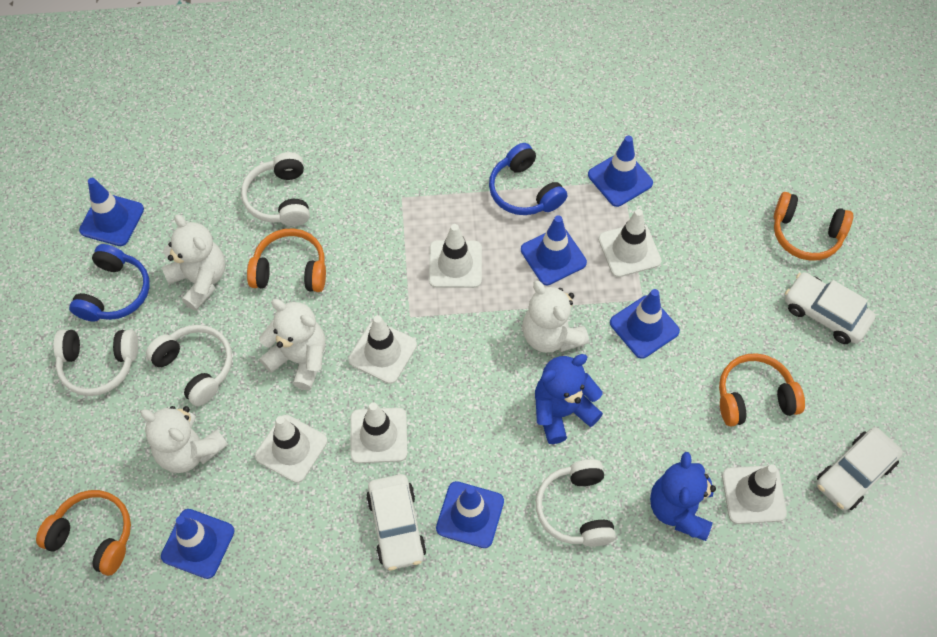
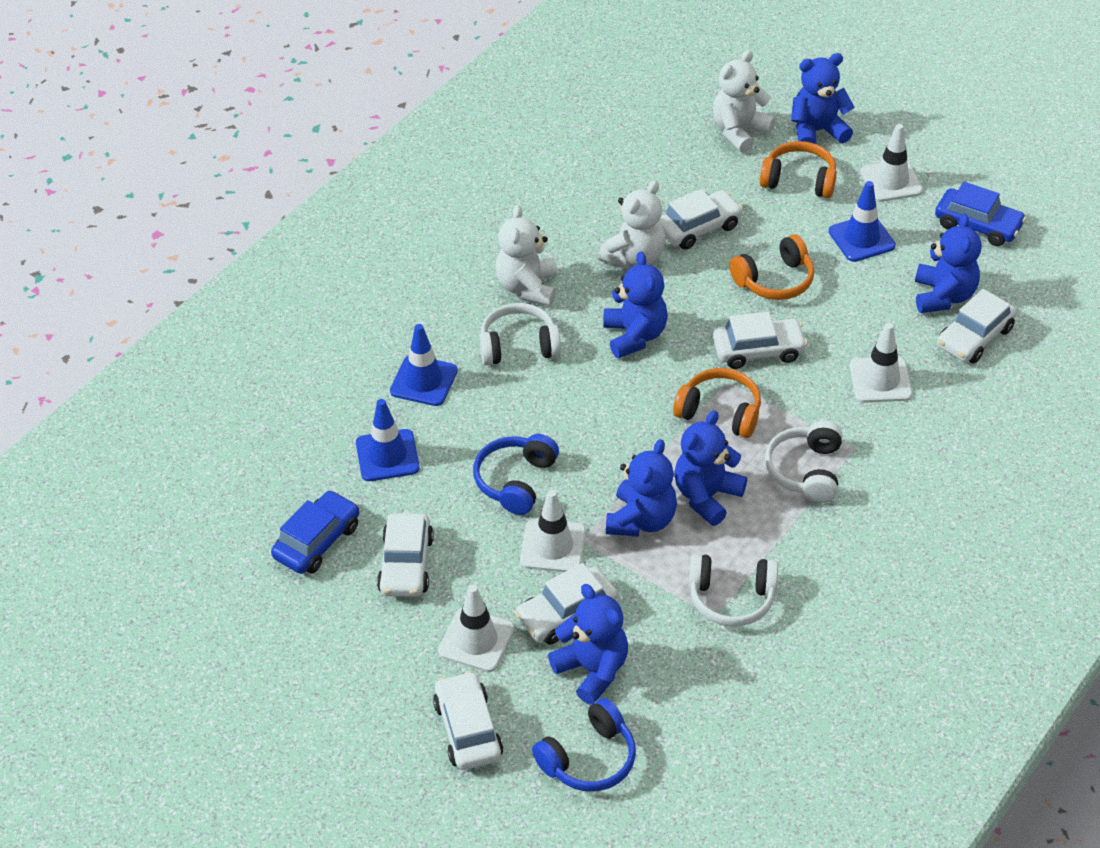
blue car: 0 -> 2
blue teddy bear: 2 -> 6
blue traffic cone: 6 -> 3
orange headphones: 4 -> 3
white car: 3 -> 6
white headphones: 4 -> 3
white teddy bear: 4 -> 3
white traffic cone: 6 -> 4

